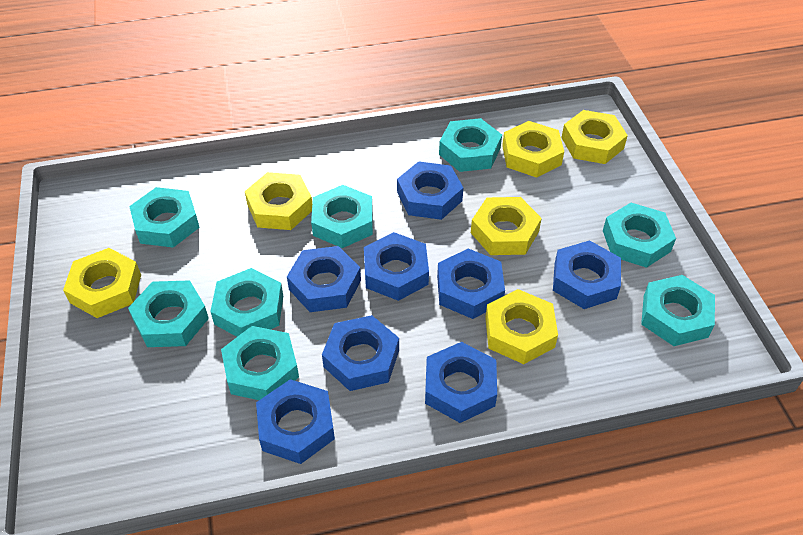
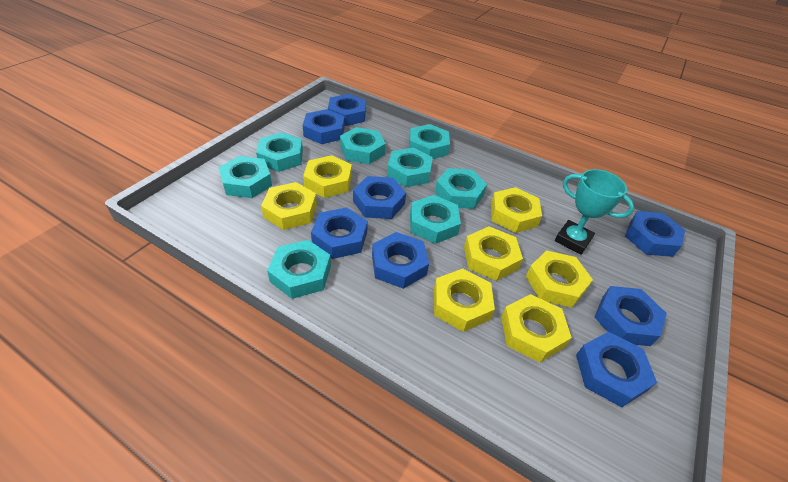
turquoise trophy: 0 -> 1
yellow nut: 6 -> 7

